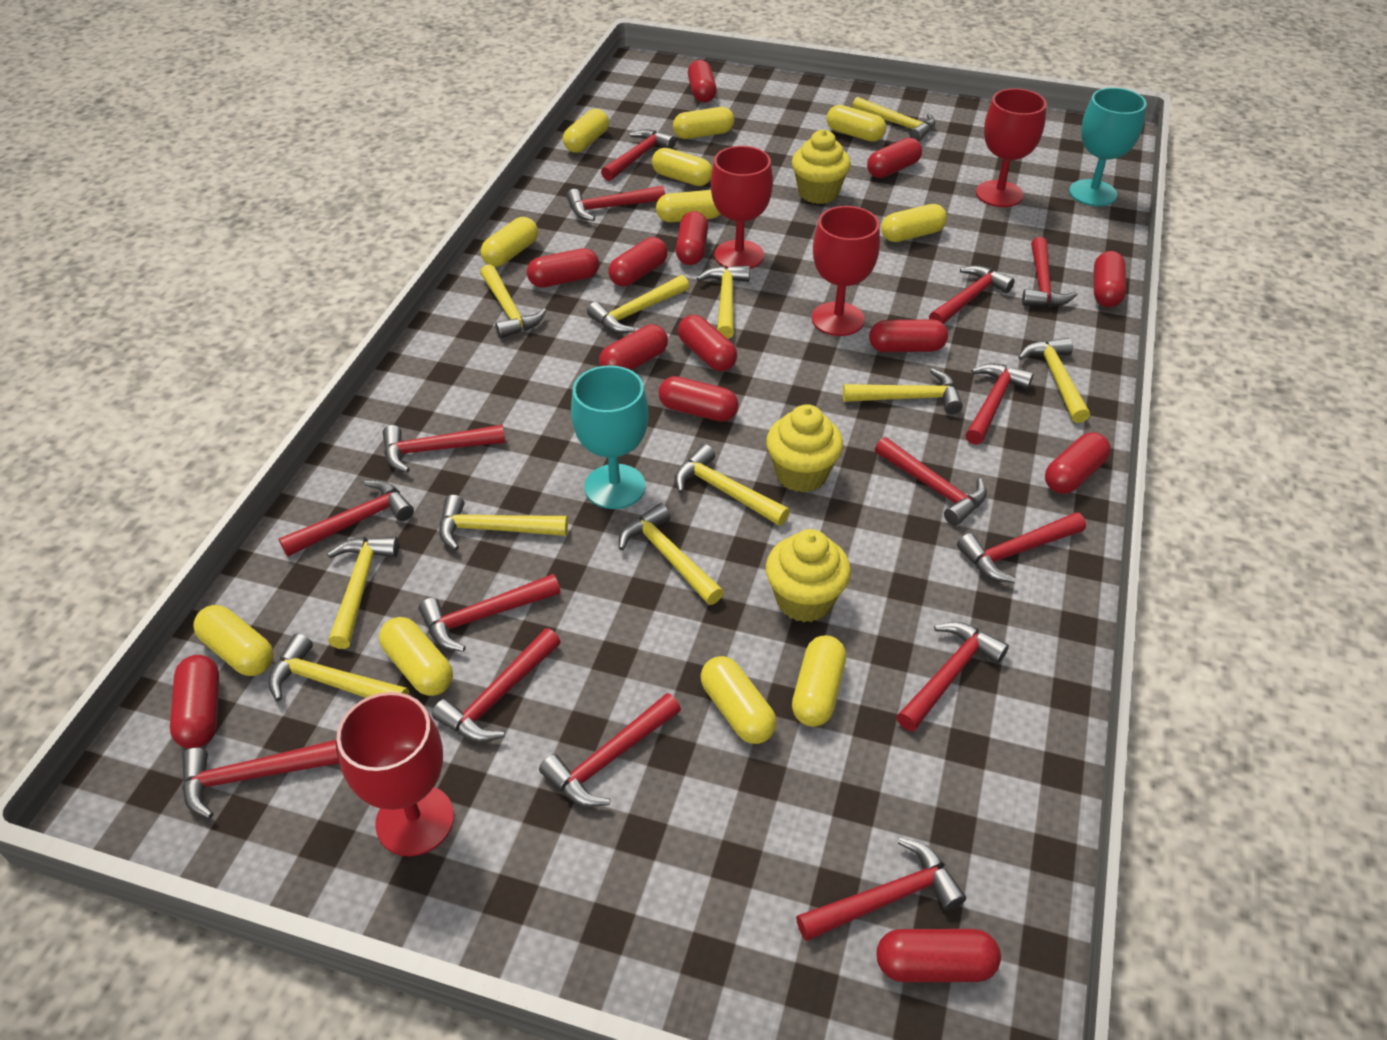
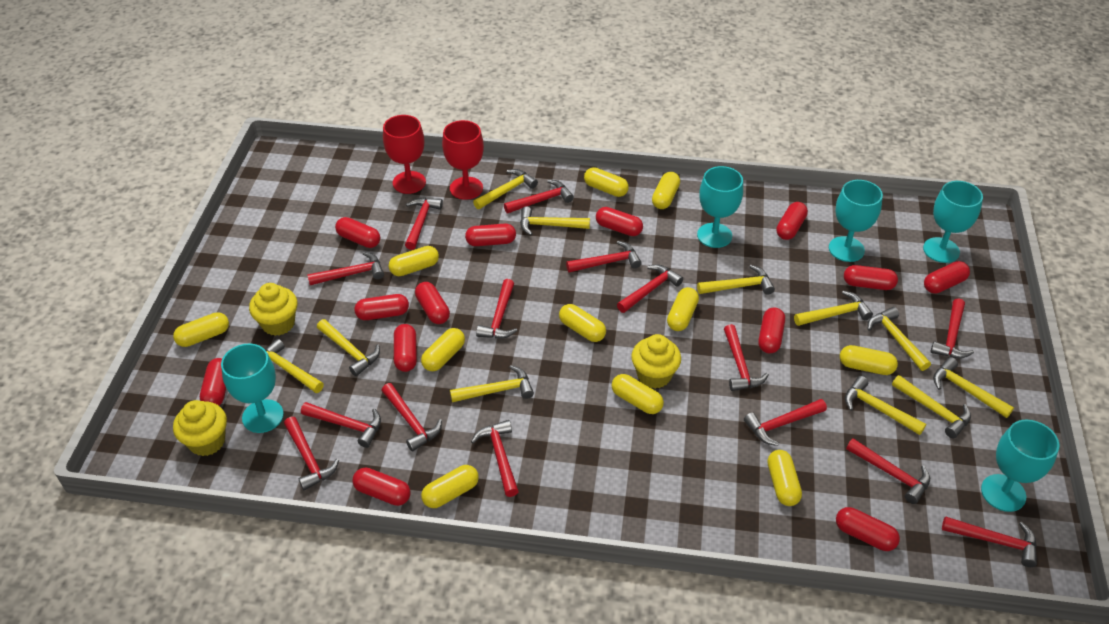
red goblet: 4 -> 2
turquoise goblet: 2 -> 5

